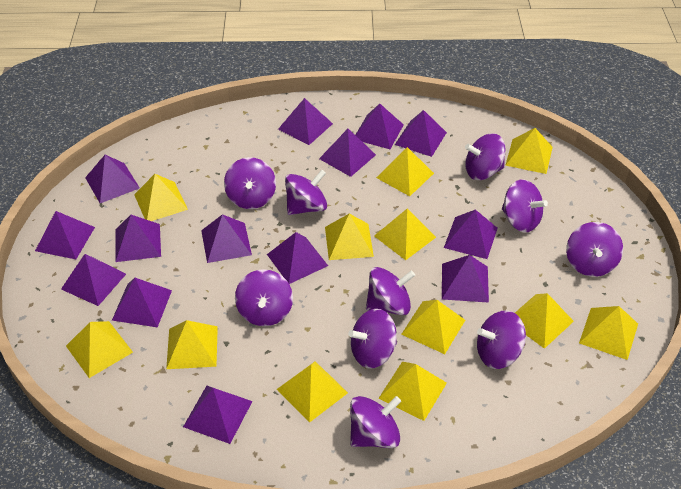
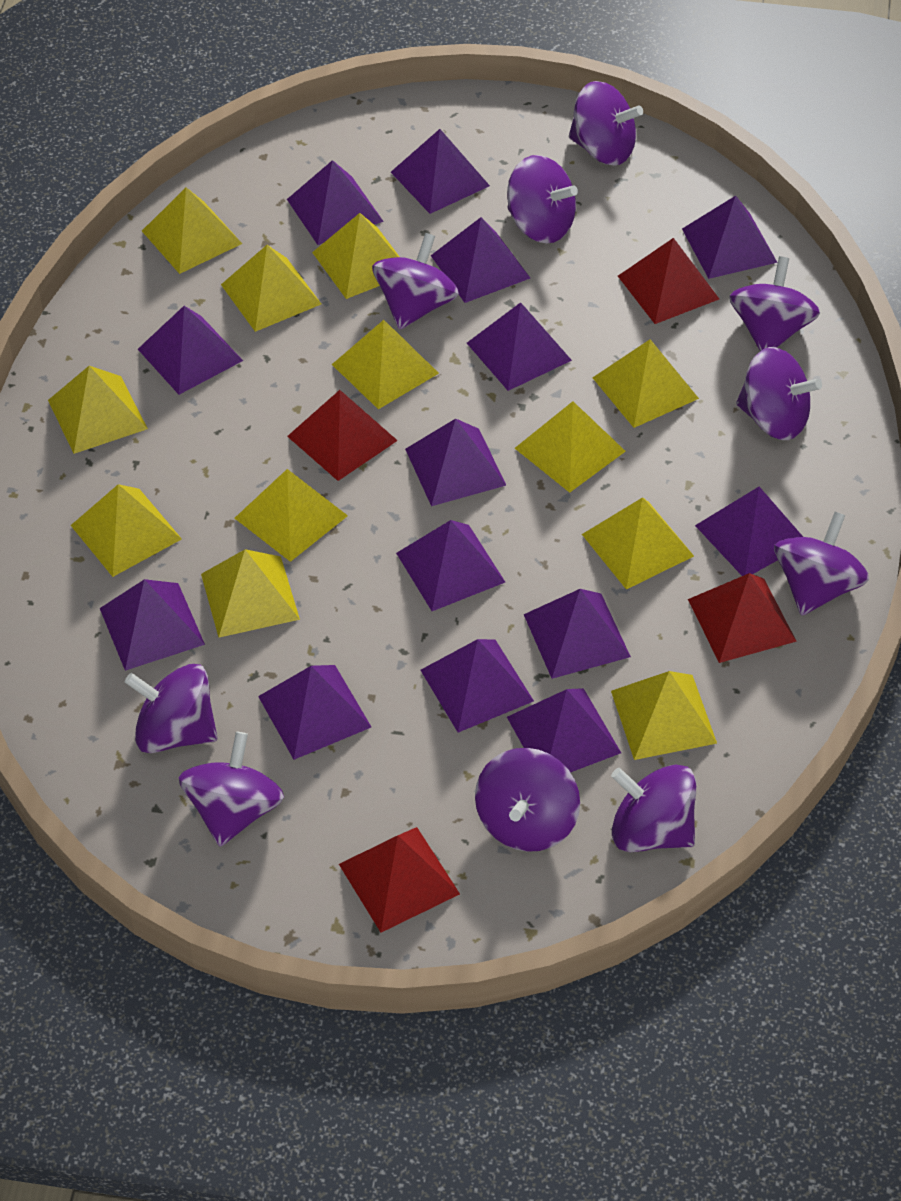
red pyramid: 0 -> 4

